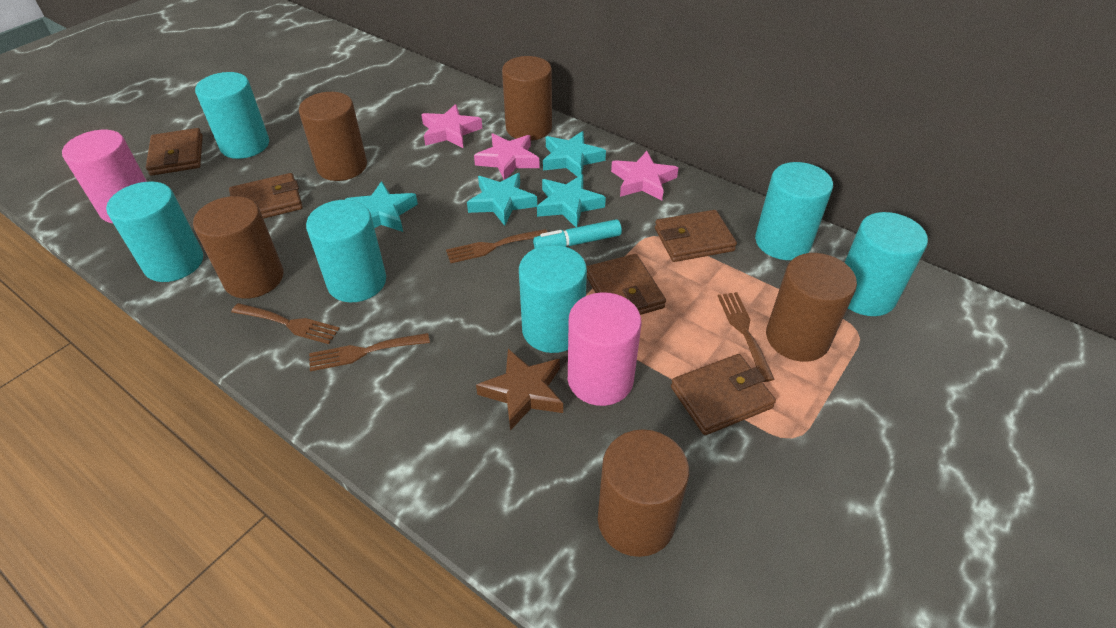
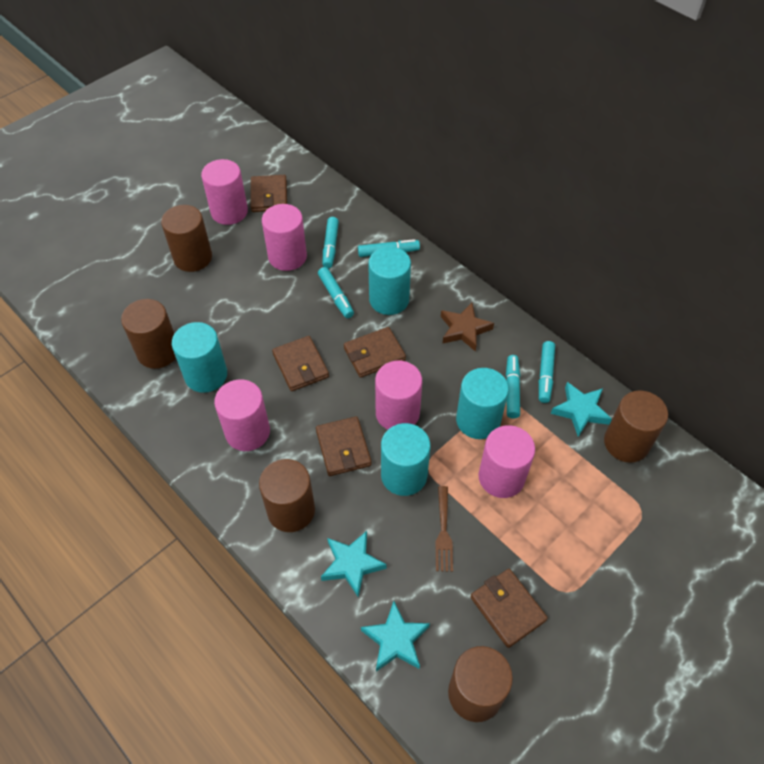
brown fork: 4 -> 1
pink cylinder: 2 -> 5
pink star: 3 -> 0
turquoise cylinder: 6 -> 4
turquoise marker: 1 -> 5
turquoise star: 4 -> 3

